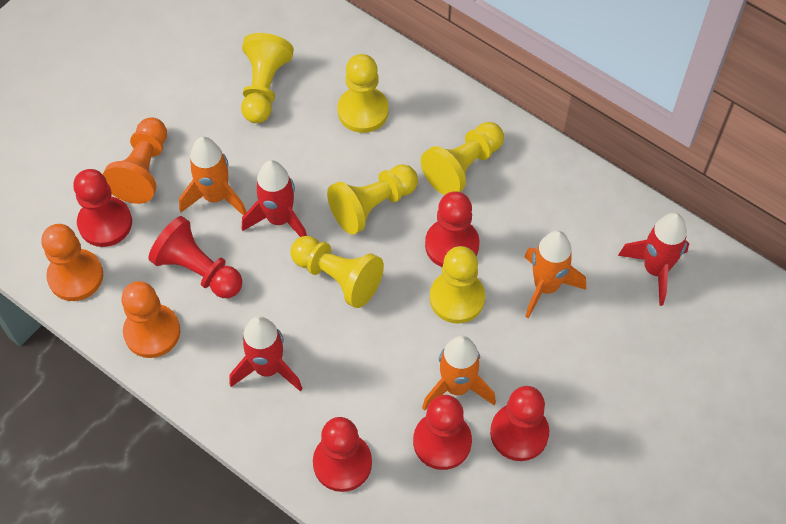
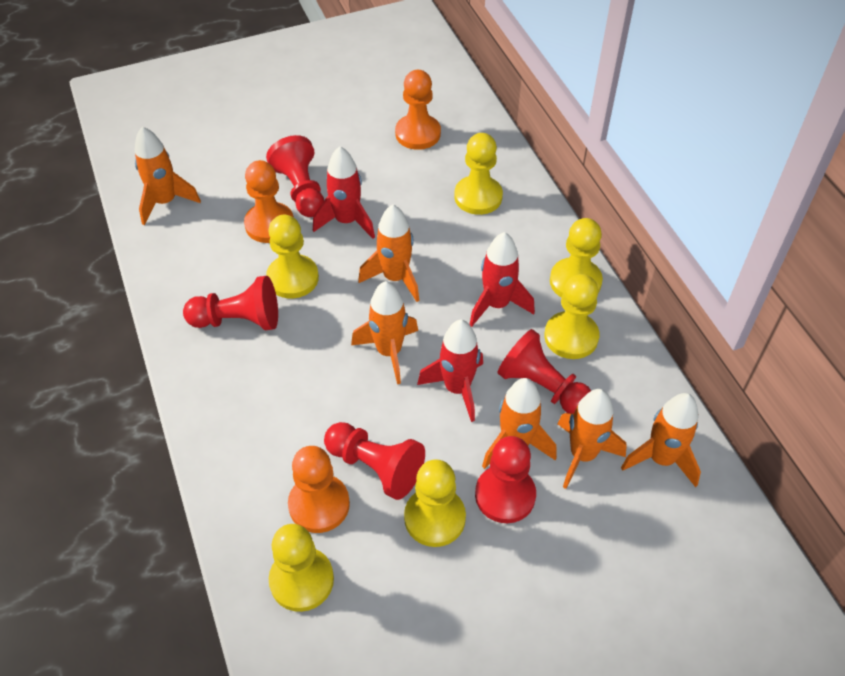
orange rocket: 3 -> 6
red pawn: 6 -> 5

